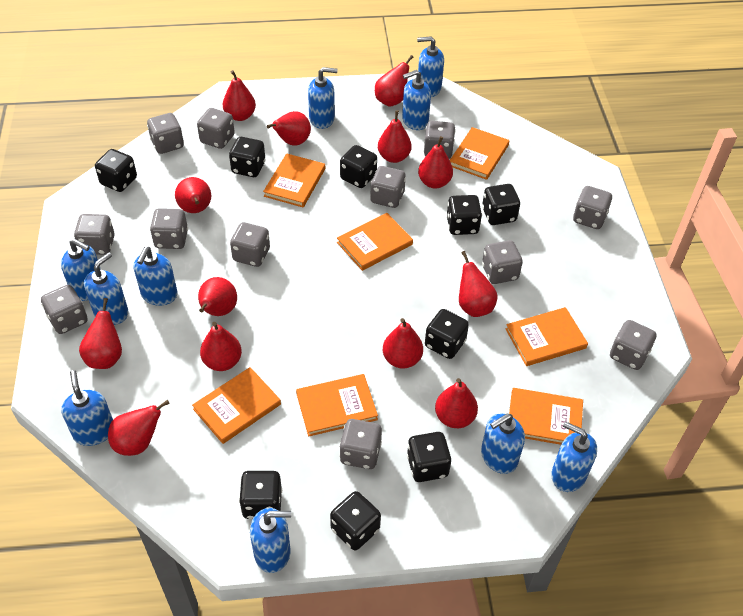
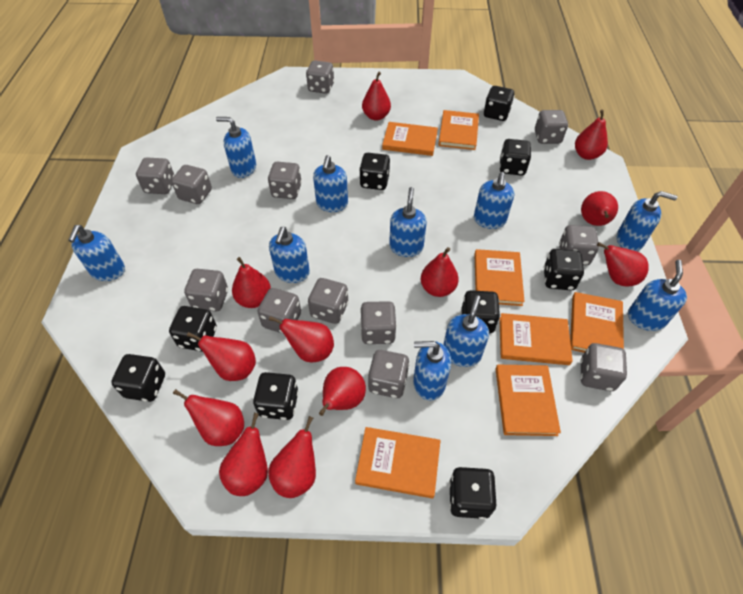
red pear: 13 -> 12

